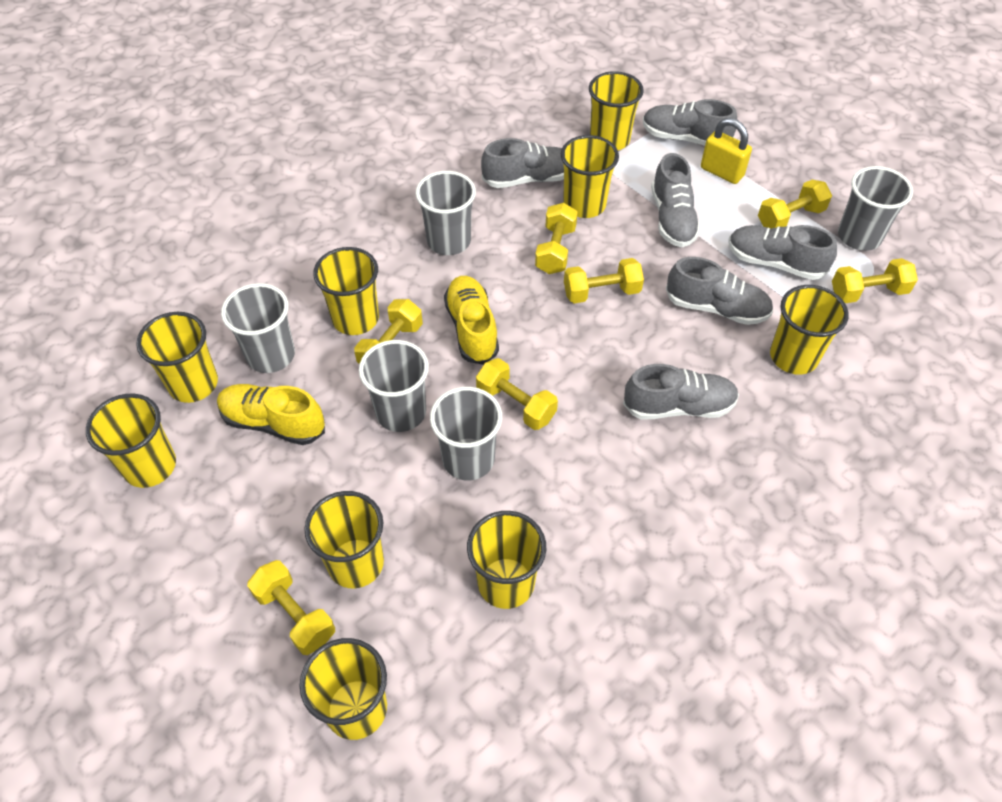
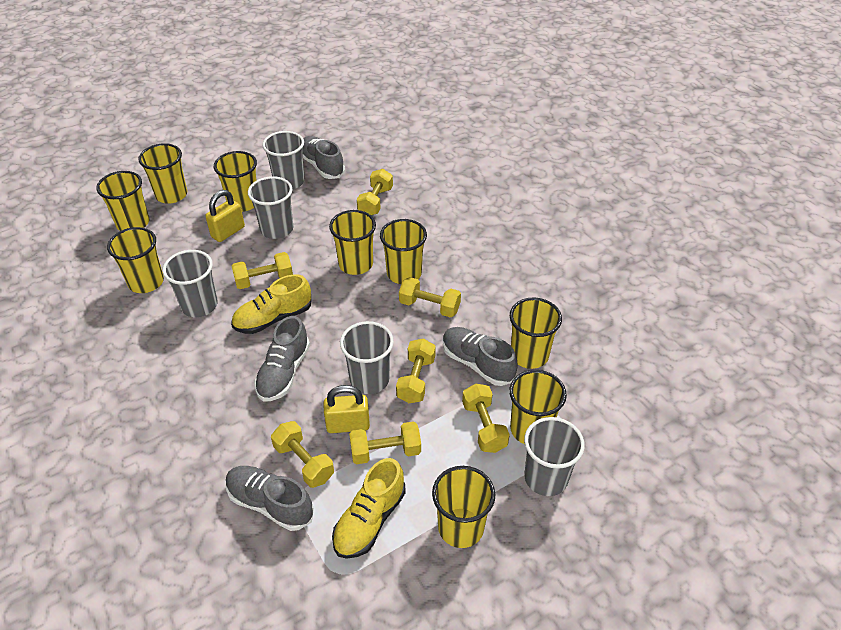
grey shoe: 6 -> 4
yellow padlock: 1 -> 2

